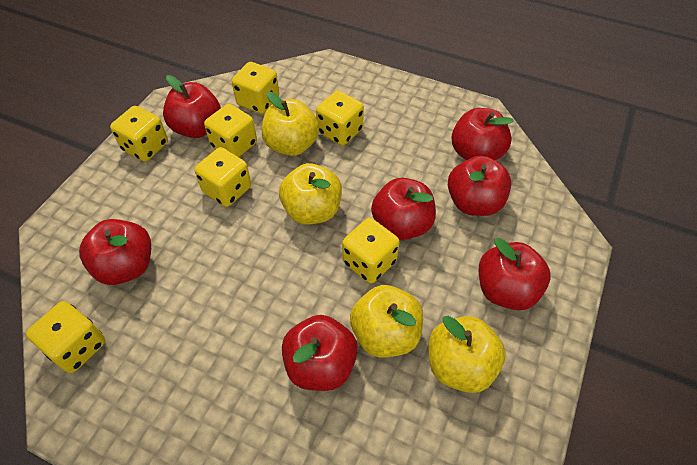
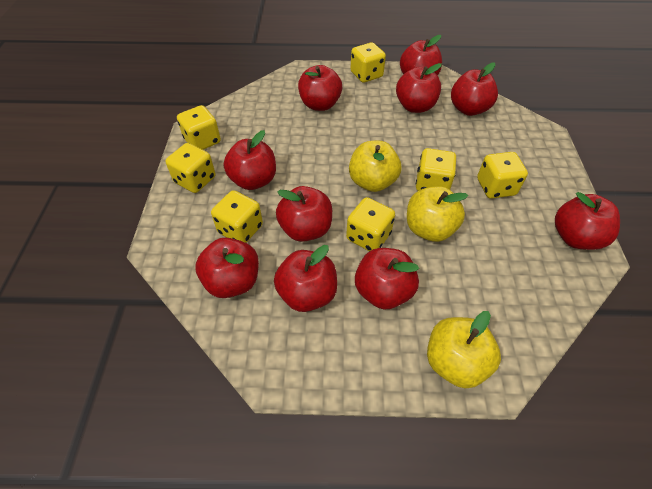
red apple: 7 -> 10
yellow apple: 4 -> 3

